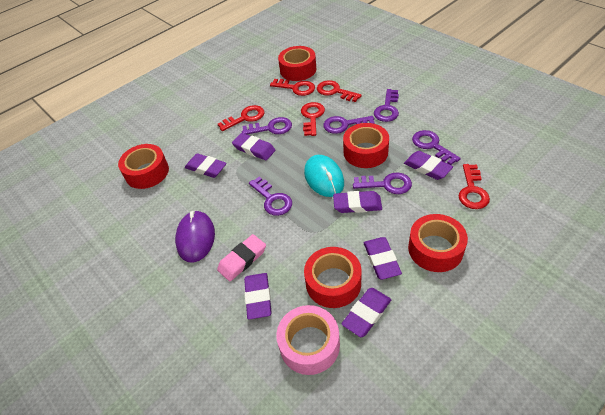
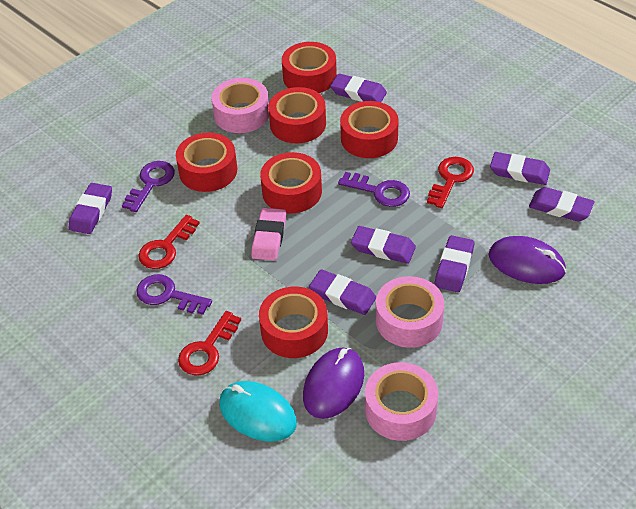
pink tape: 1 -> 3
purple key: 6 -> 3
purple mouse: 1 -> 2
red key: 5 -> 3
red tape: 5 -> 6

